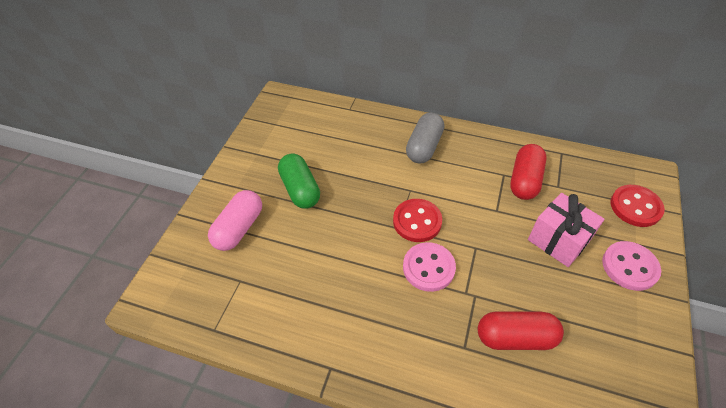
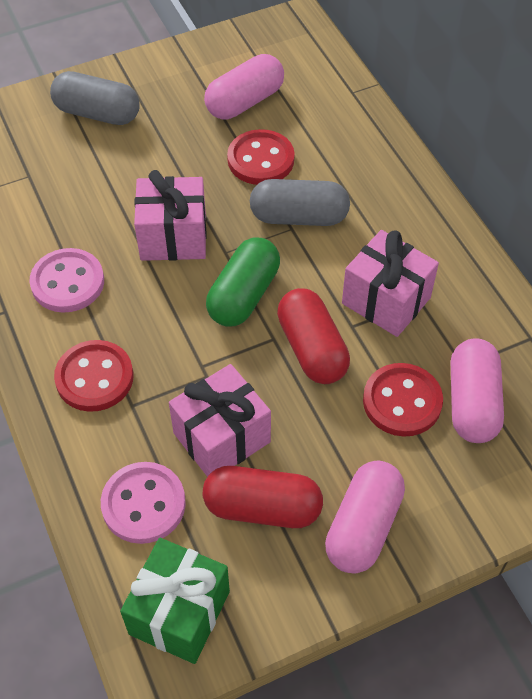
green gift: 0 -> 1
grey capsule: 1 -> 2
pink capsule: 1 -> 3
pink gift: 1 -> 3
red button: 2 -> 3

